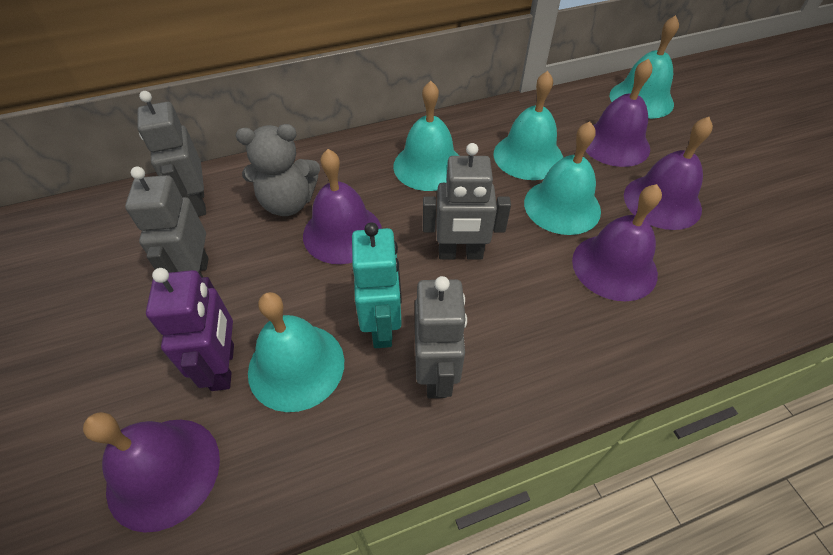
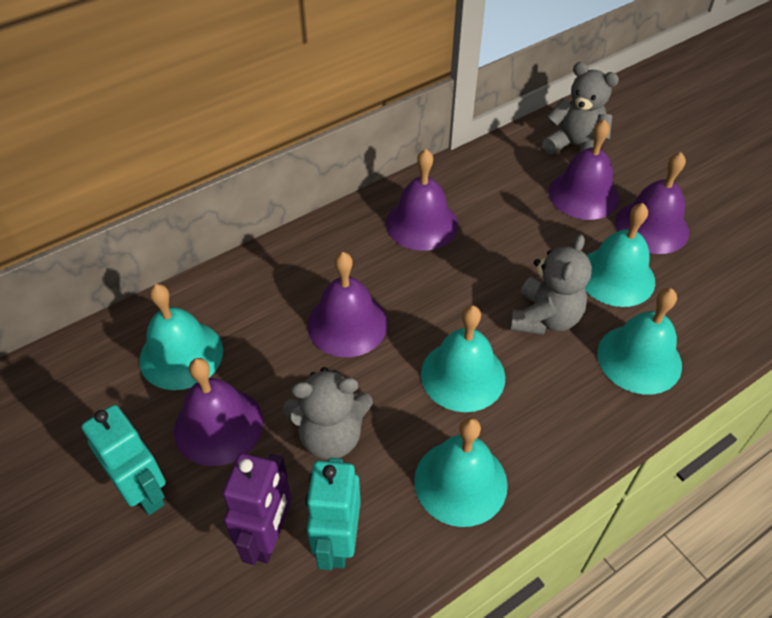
grey robot: 4 -> 0
grey teddy bear: 1 -> 3
turquoise robot: 1 -> 2

